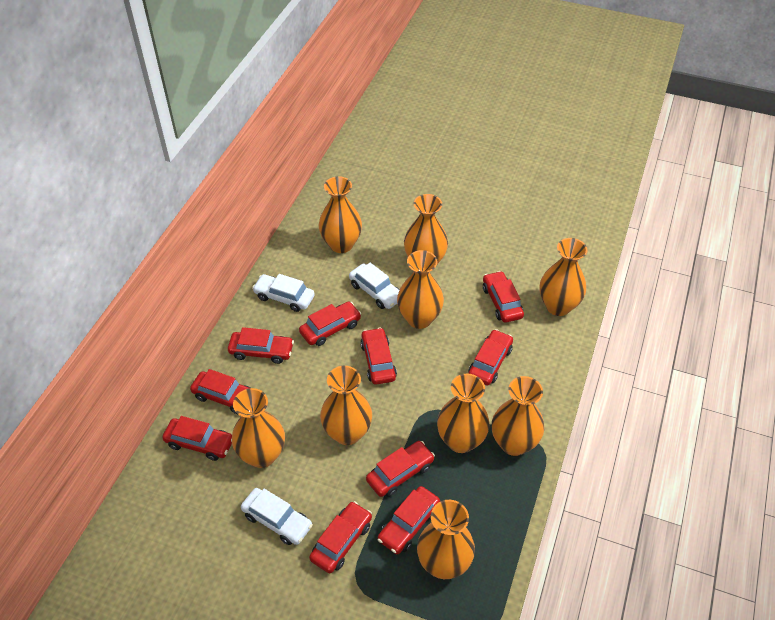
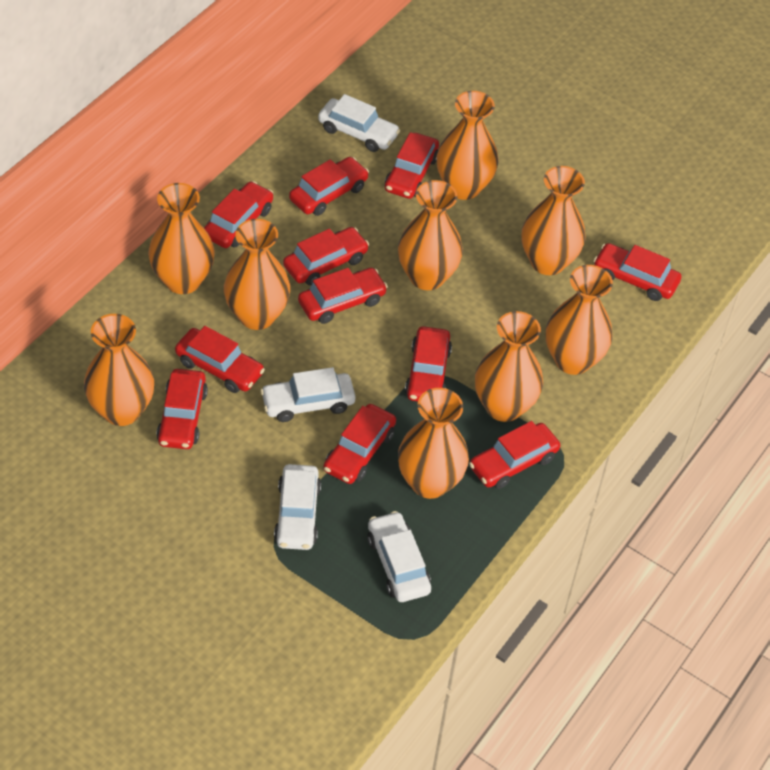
red car: 10 -> 11
white car: 3 -> 4

